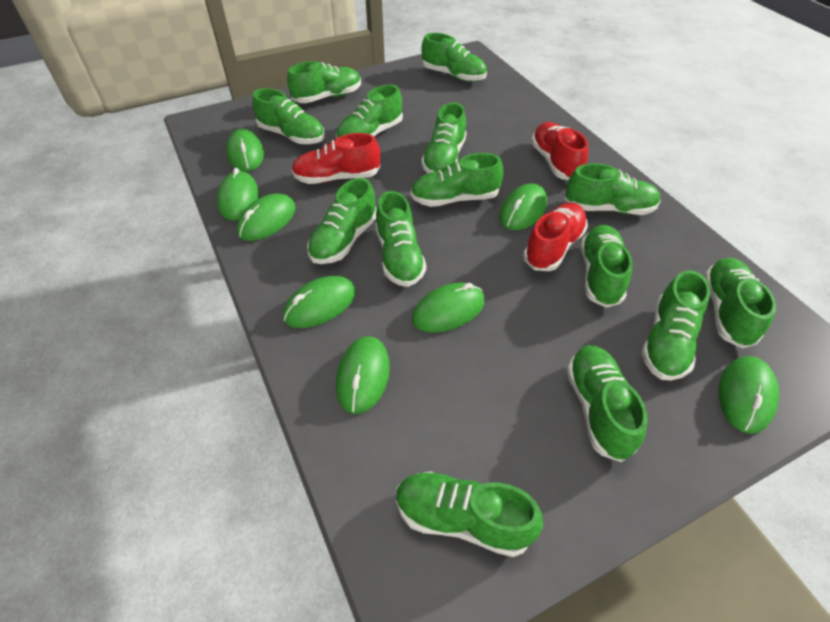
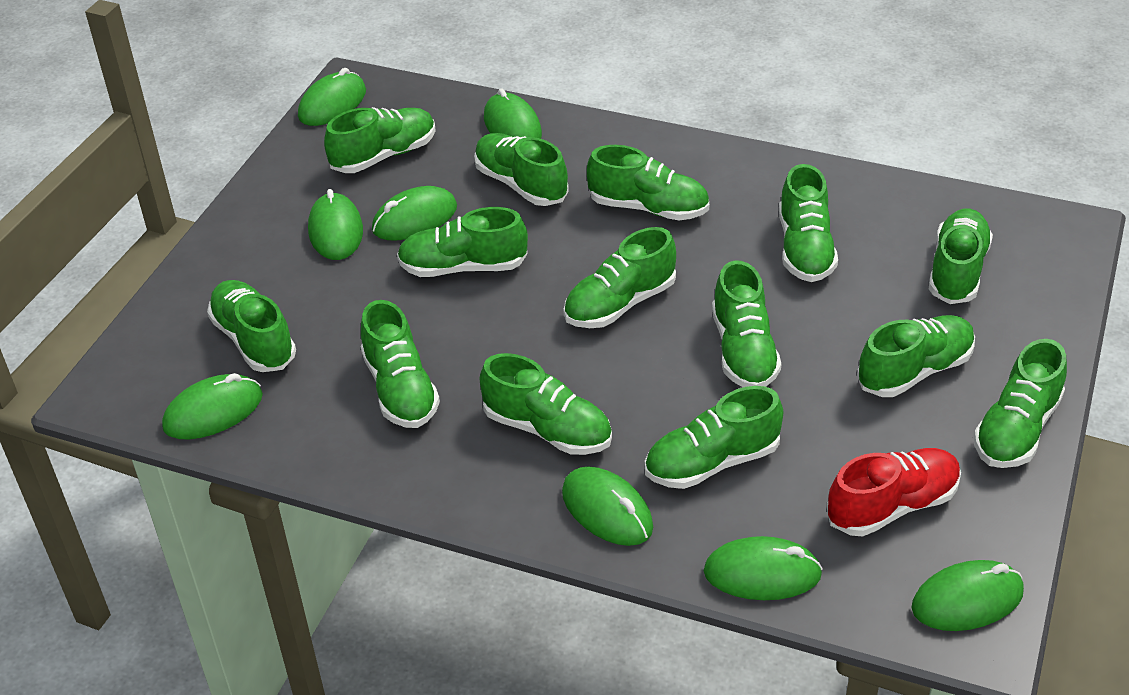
red shoe: 3 -> 1

